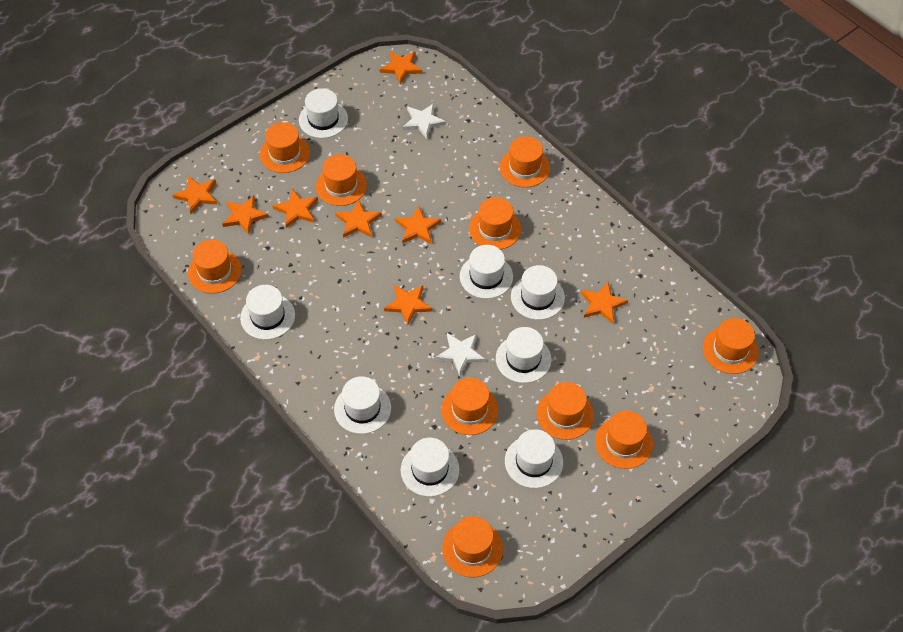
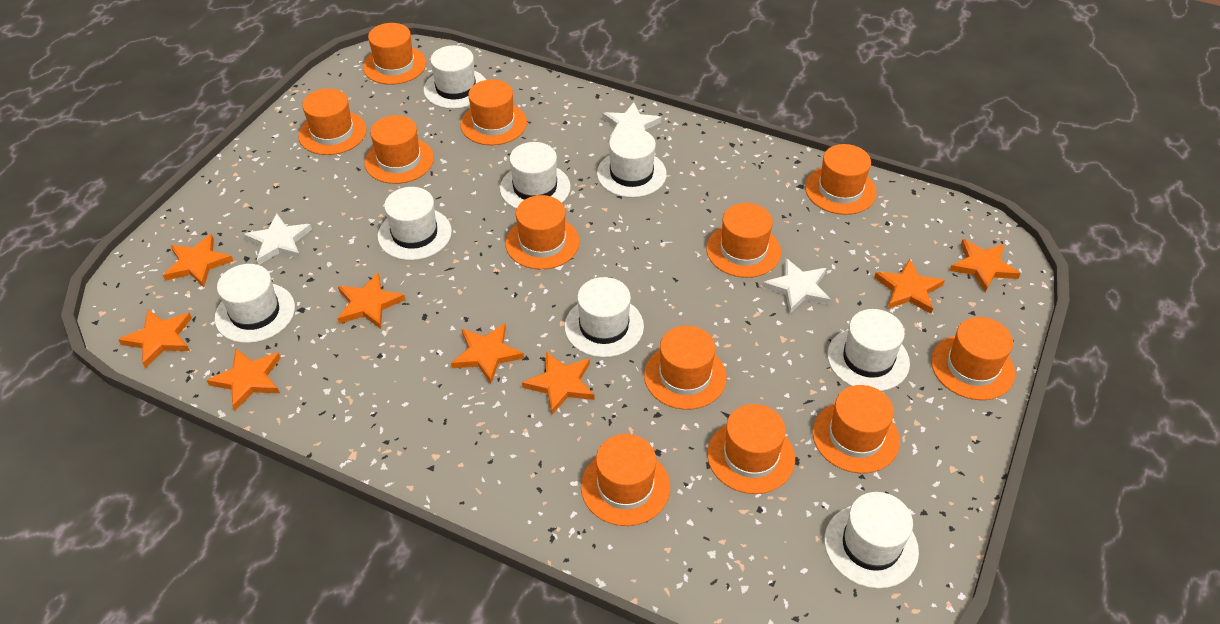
orange hat: 10 -> 12
white star: 2 -> 3

